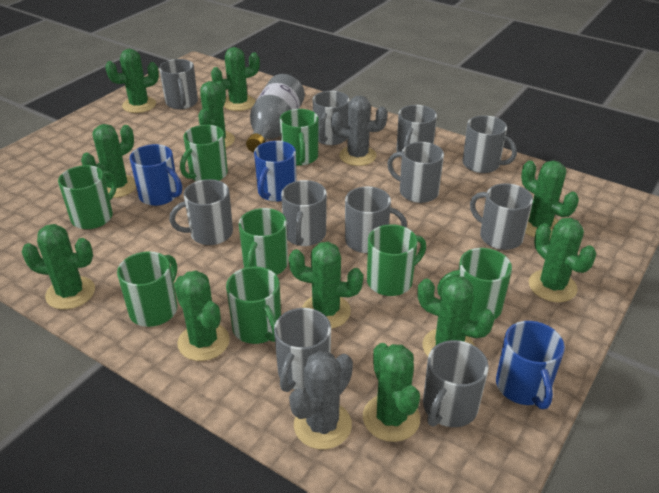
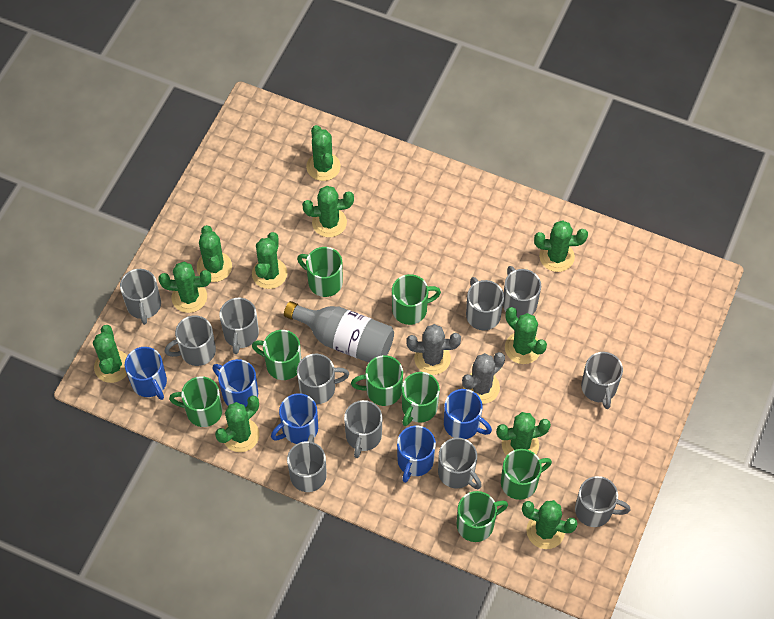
blue mug: 3 -> 5

